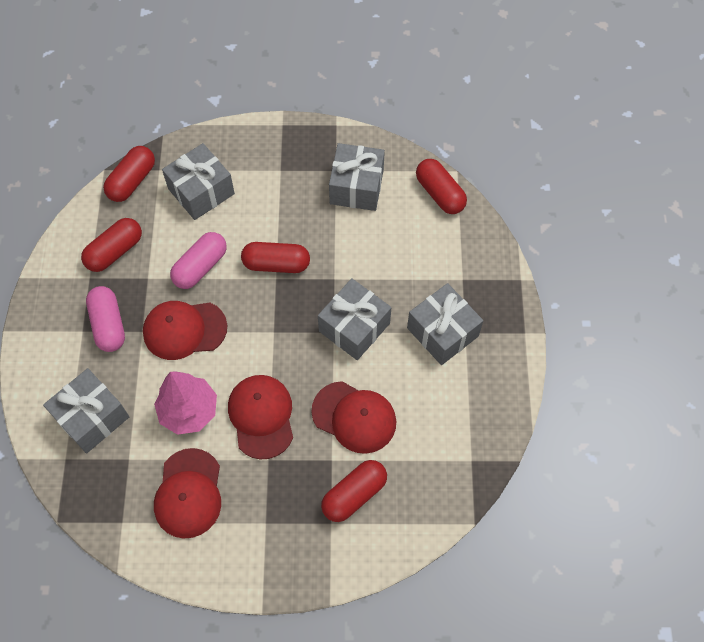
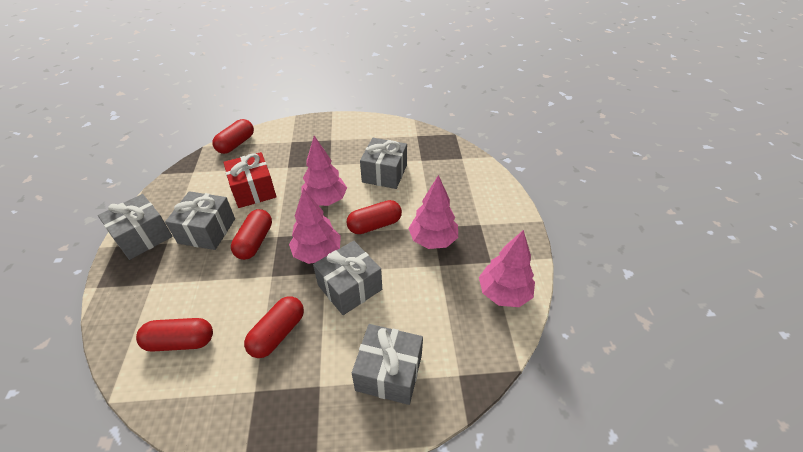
pink capsule: 2 -> 0
pink tree: 1 -> 4
red cap: 4 -> 0
red gift: 0 -> 1

